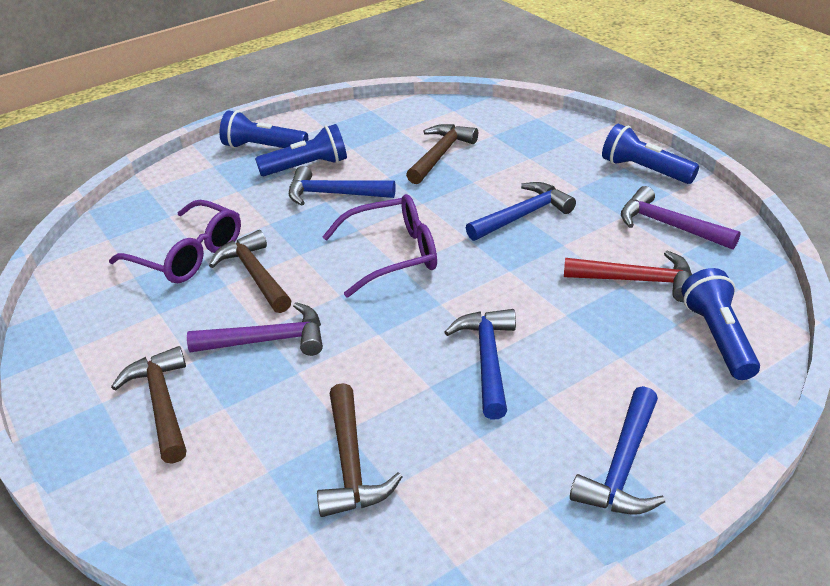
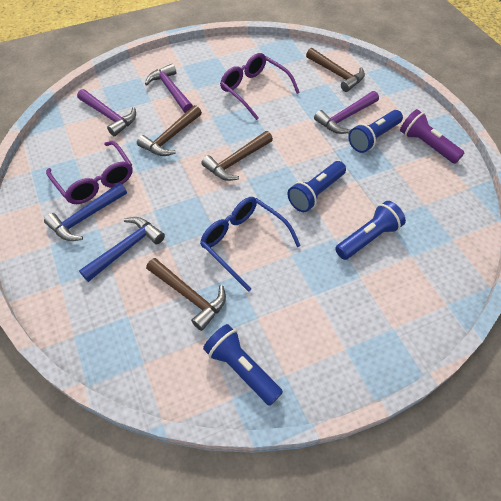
blue glasses: 0 -> 1
blue hammer: 4 -> 2
purple flashlight: 0 -> 1
purple hammer: 2 -> 3
red hammer: 1 -> 0

